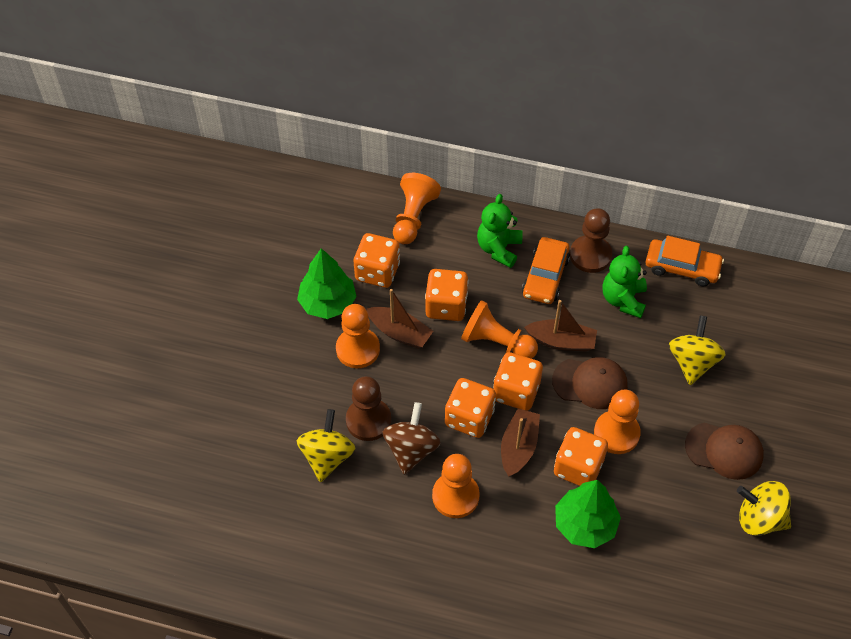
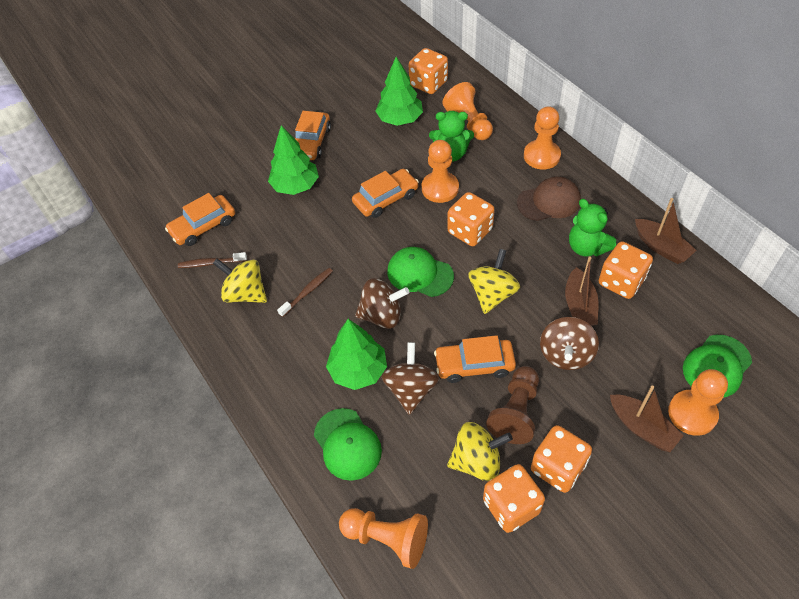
brown cap: 2 -> 1
brown pawn: 2 -> 1
brown spinning top: 1 -> 3
brown toothbrush: 0 -> 2
green cap: 0 -> 3
green tree: 2 -> 3
orange car: 2 -> 4

